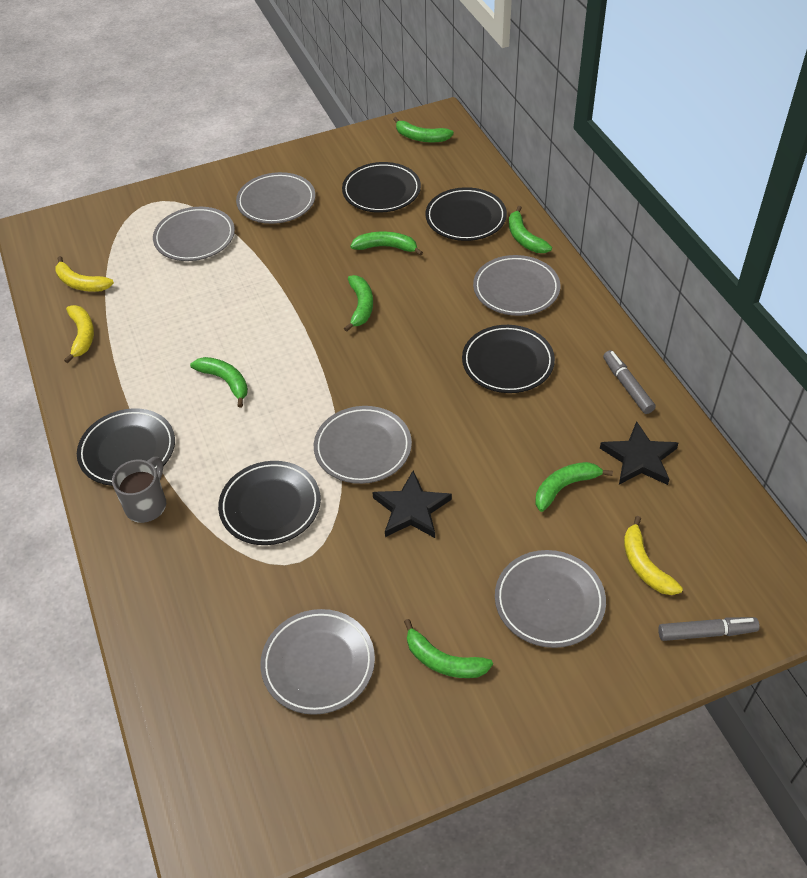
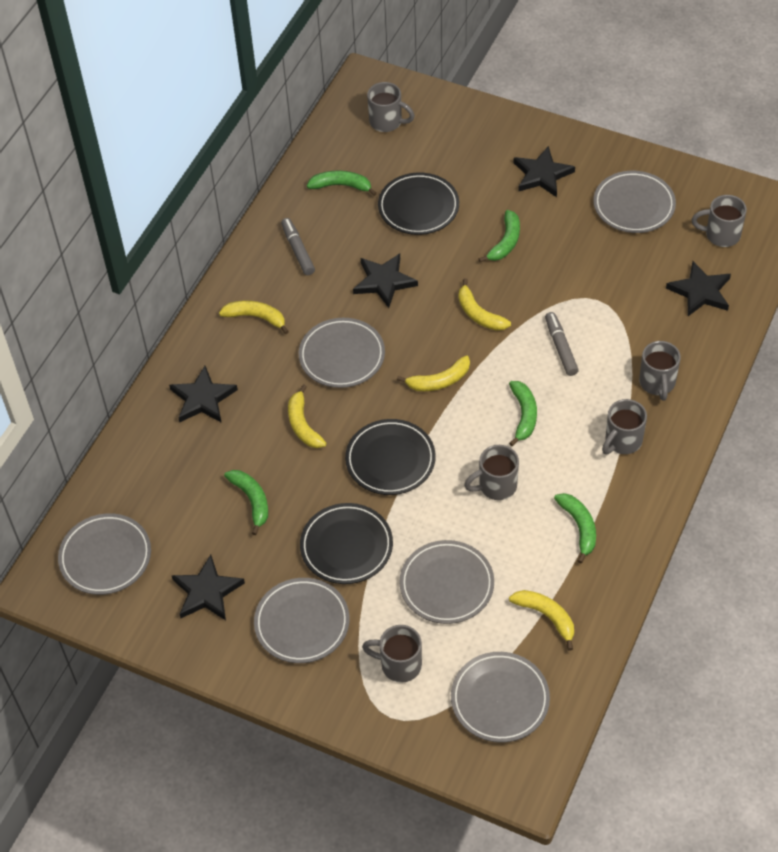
black plate: 5 -> 3
black star: 2 -> 5
green banana: 7 -> 5
grey mug: 1 -> 6
yellow banana: 3 -> 5

